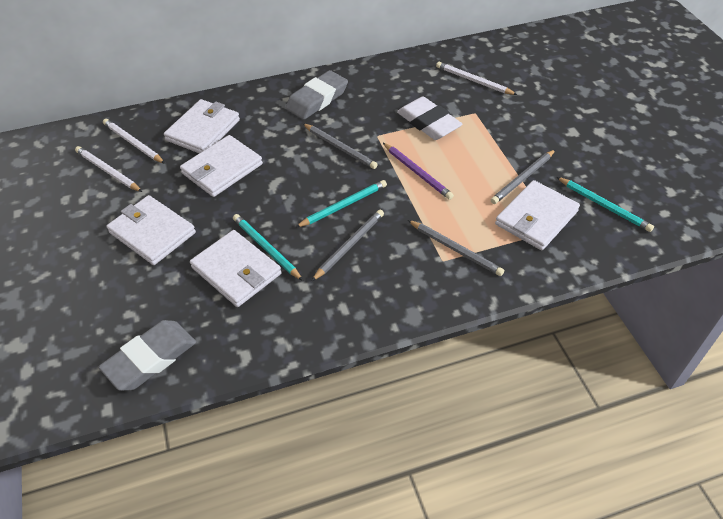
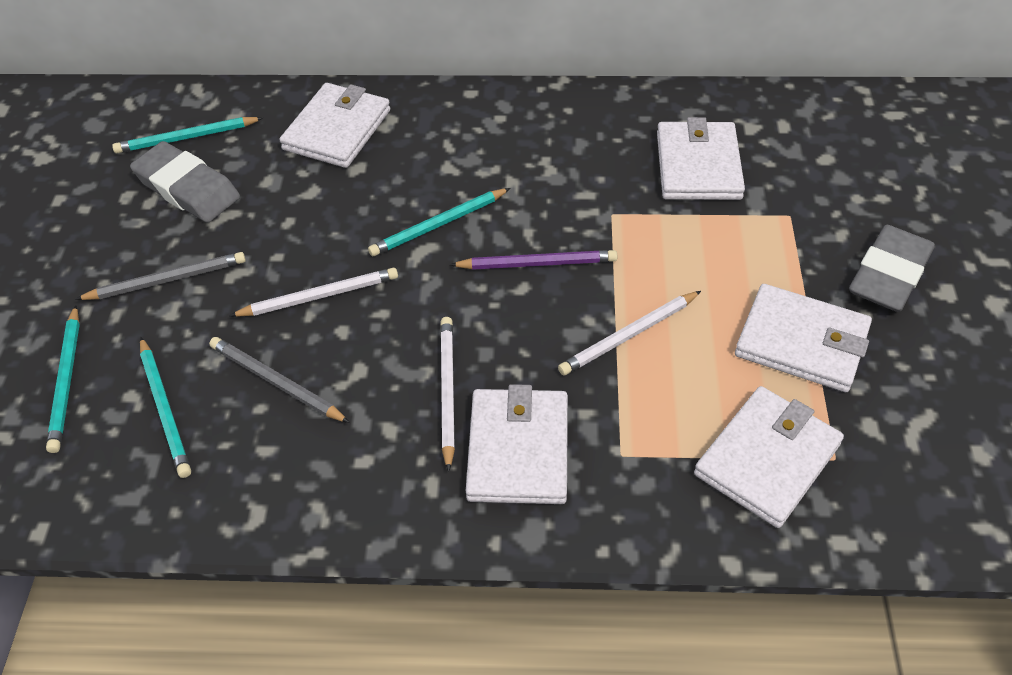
grey pencil: 4 -> 2
turquoise pencil: 3 -> 4
white eraser: 1 -> 0

